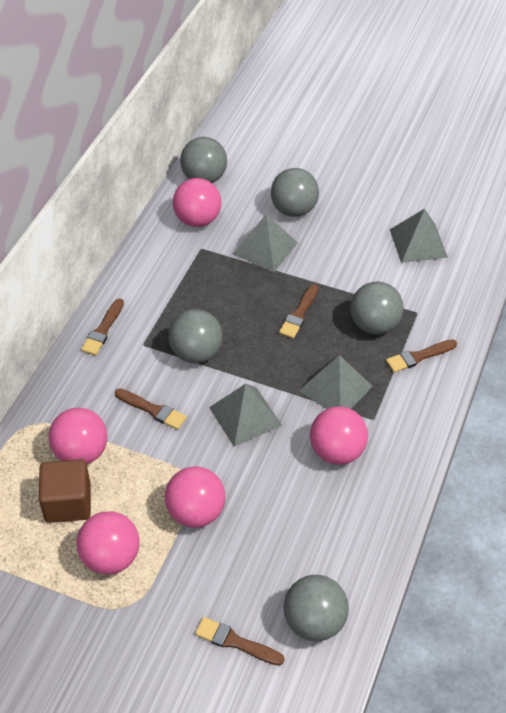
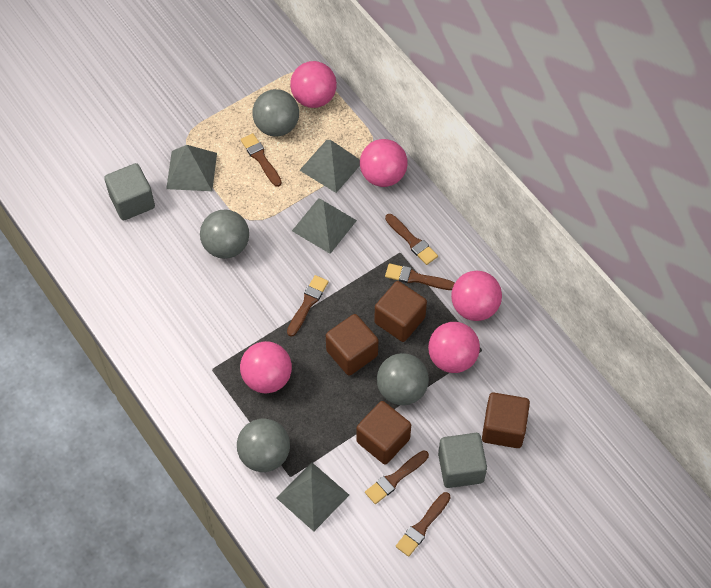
brown brush: 5 -> 6
brown cube: 1 -> 4
grey ball: 5 -> 4
grey cube: 0 -> 2

